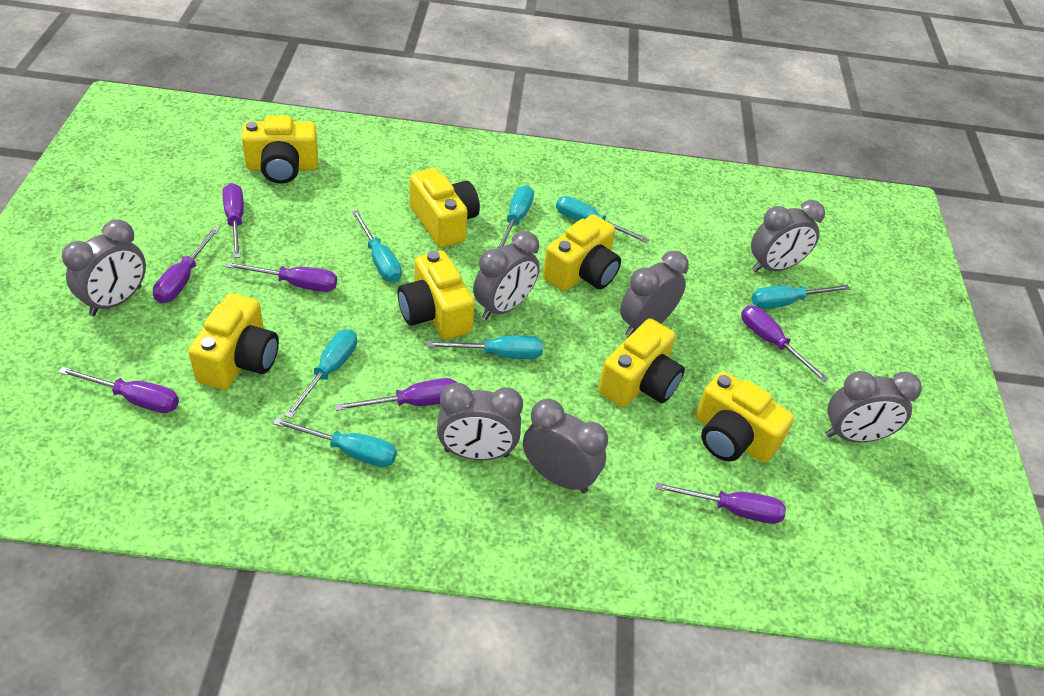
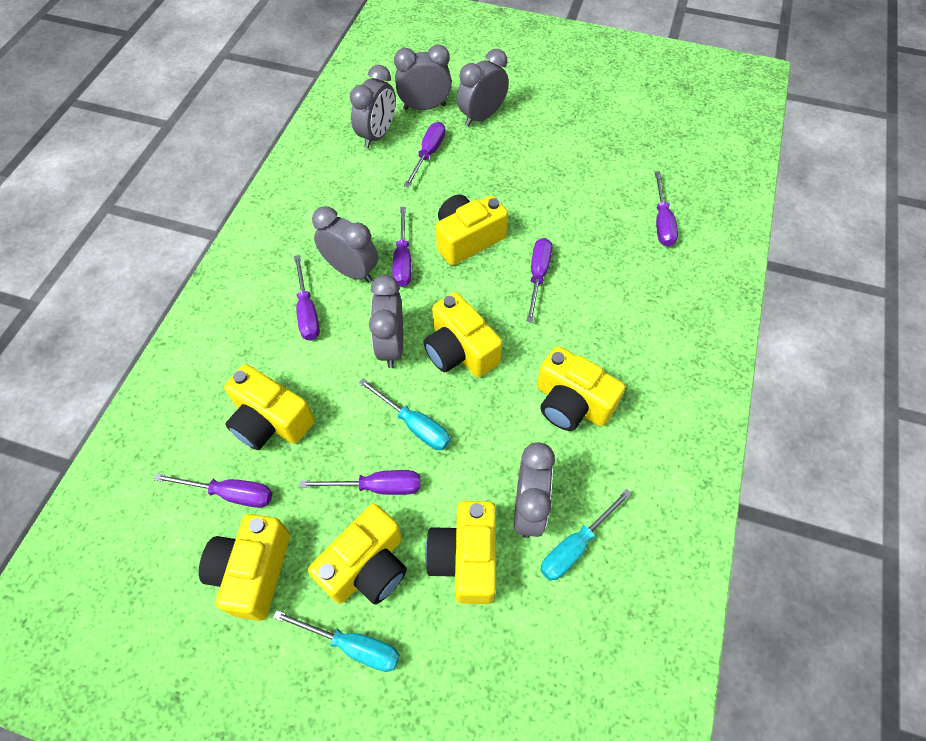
grey clock: 7 -> 6
turquoise screwdriver: 7 -> 3

